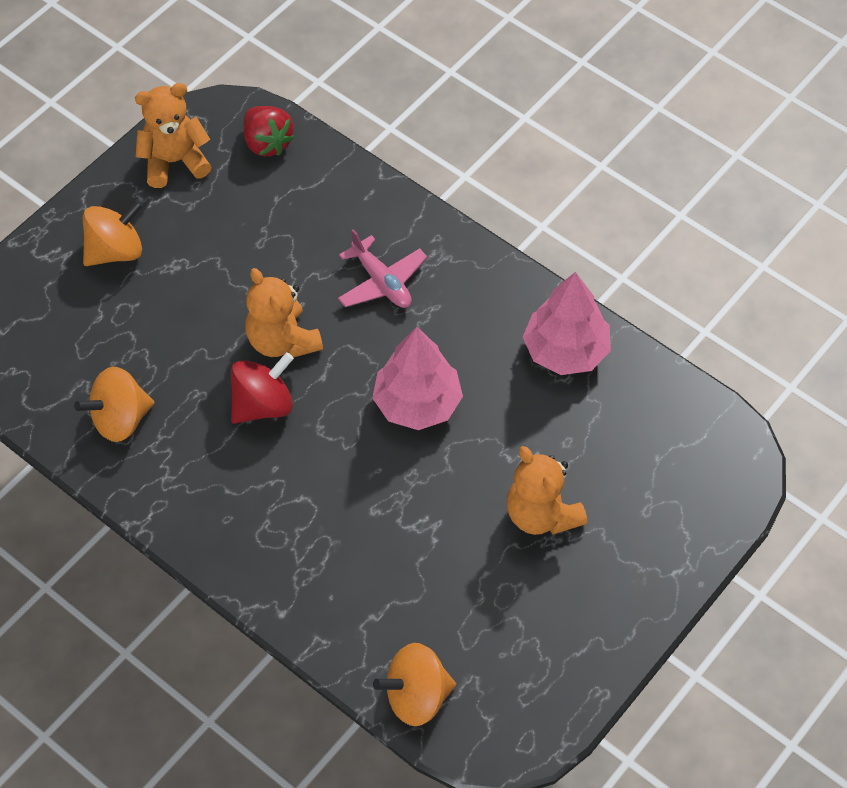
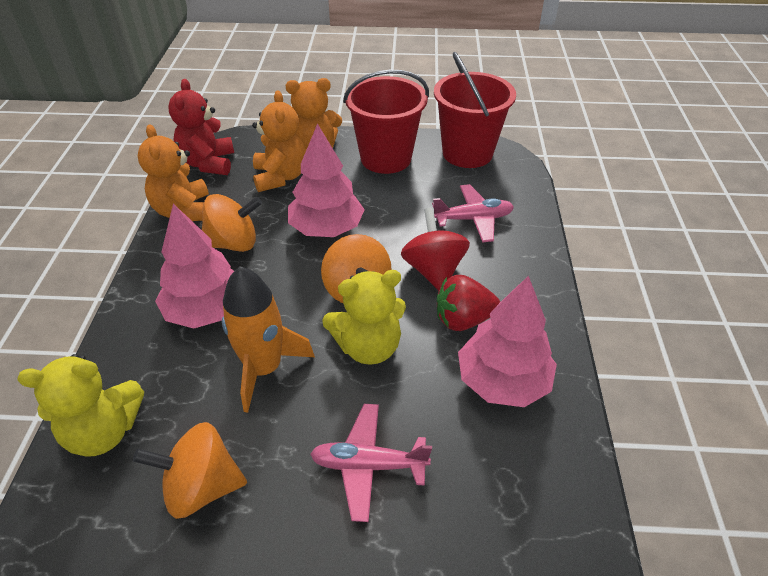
orange rocket: 0 -> 1
pink plane: 1 -> 2
pink tree: 2 -> 3
red bucket: 0 -> 2
red teddy bear: 0 -> 1
yellow teddy bear: 0 -> 2

